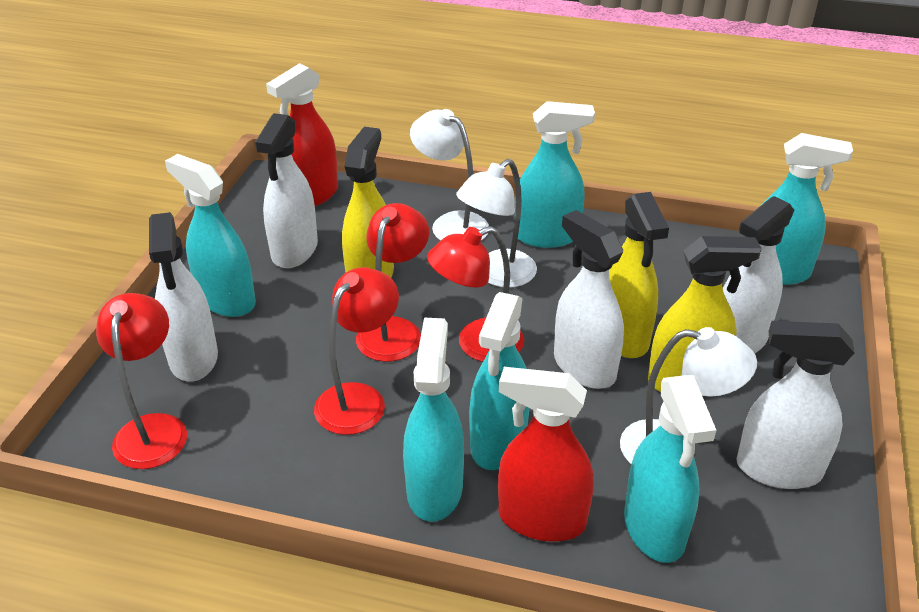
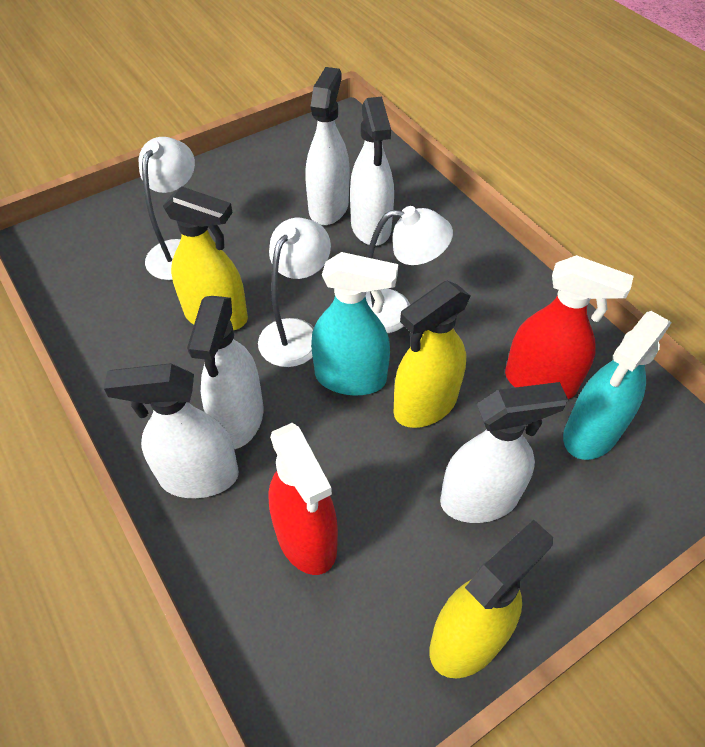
red lamp: 4 -> 0
turquoise spray bottle: 6 -> 2

